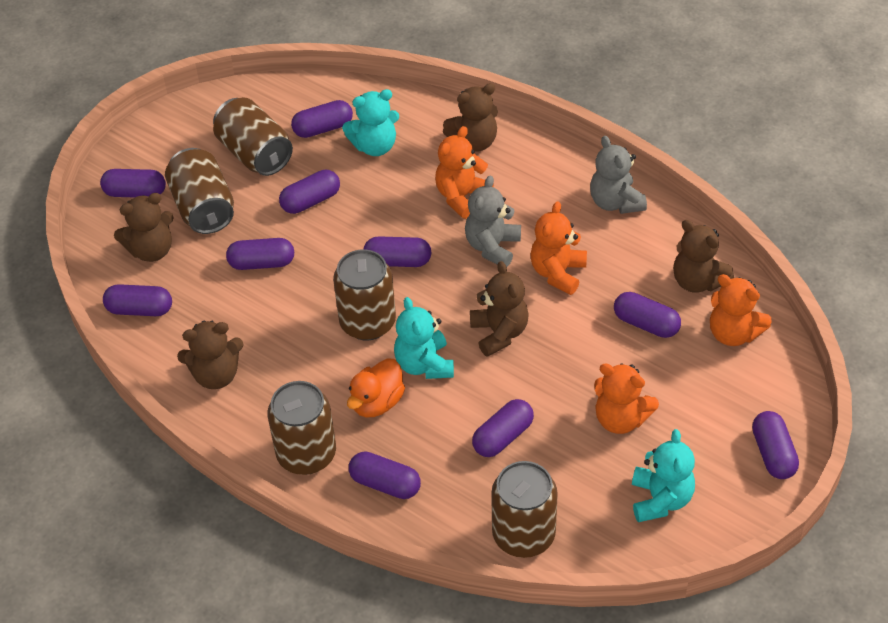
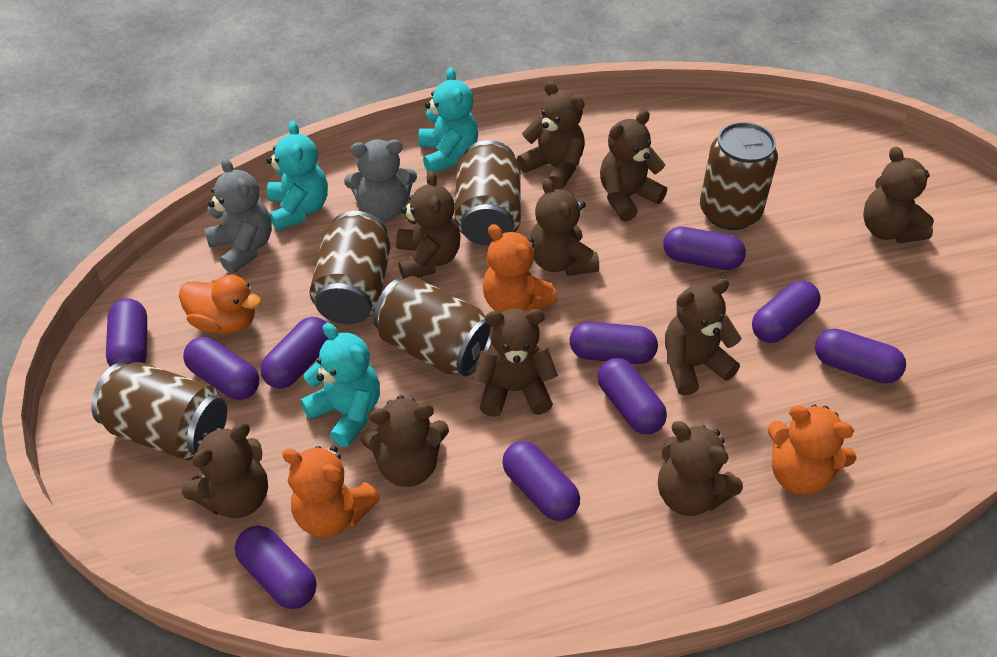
brown teddy bear: 5 -> 10
orange teddy bear: 4 -> 3

